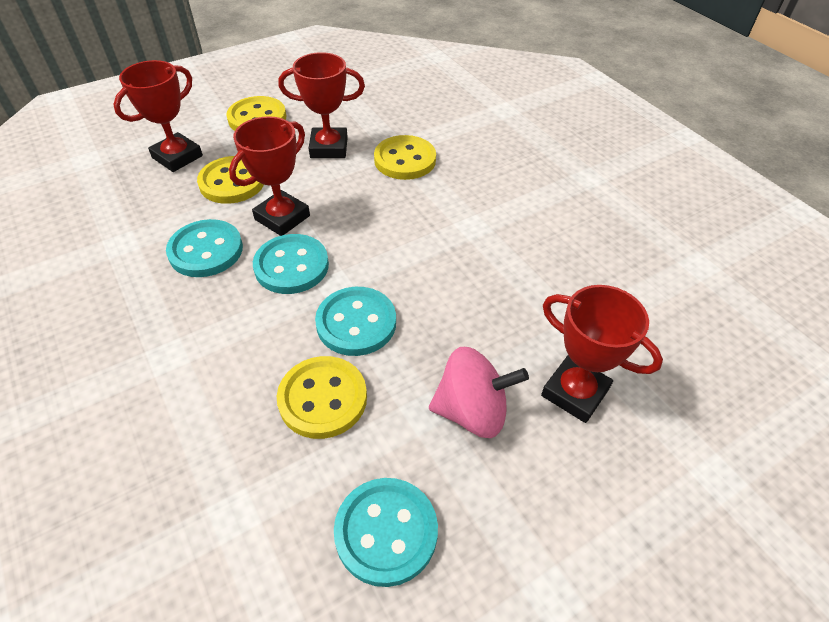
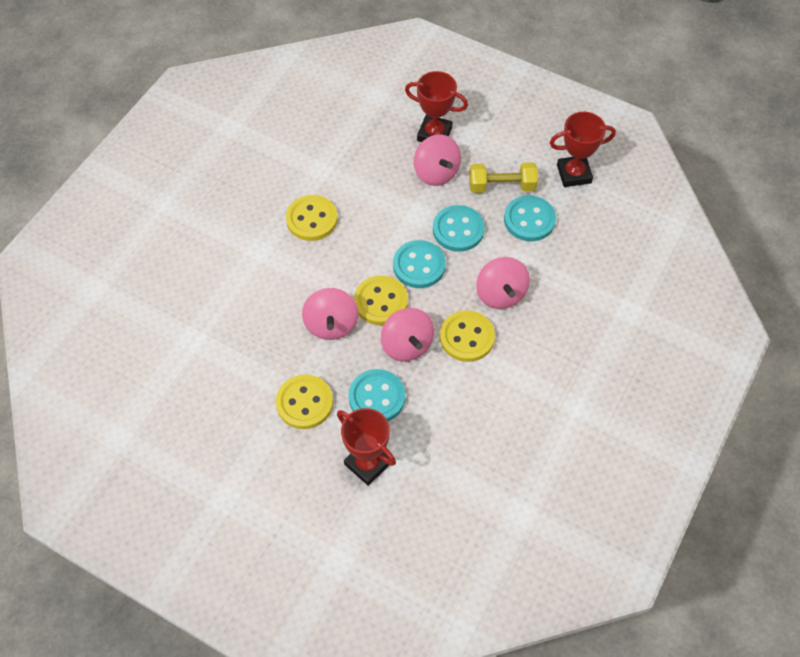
pink spinning top: 1 -> 4
red trophy: 4 -> 3
yellow dumbbell: 0 -> 1

